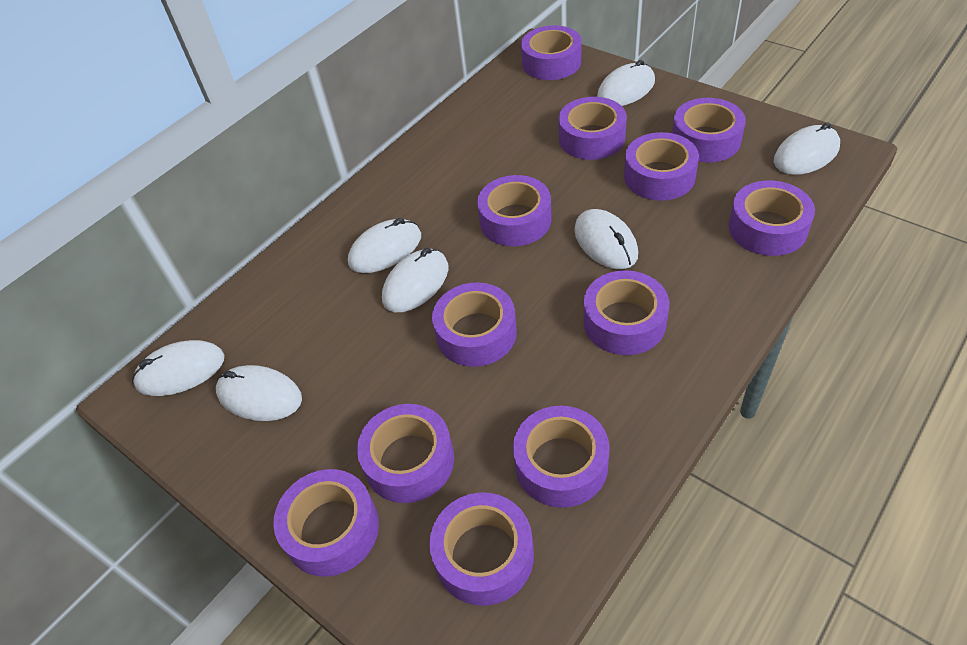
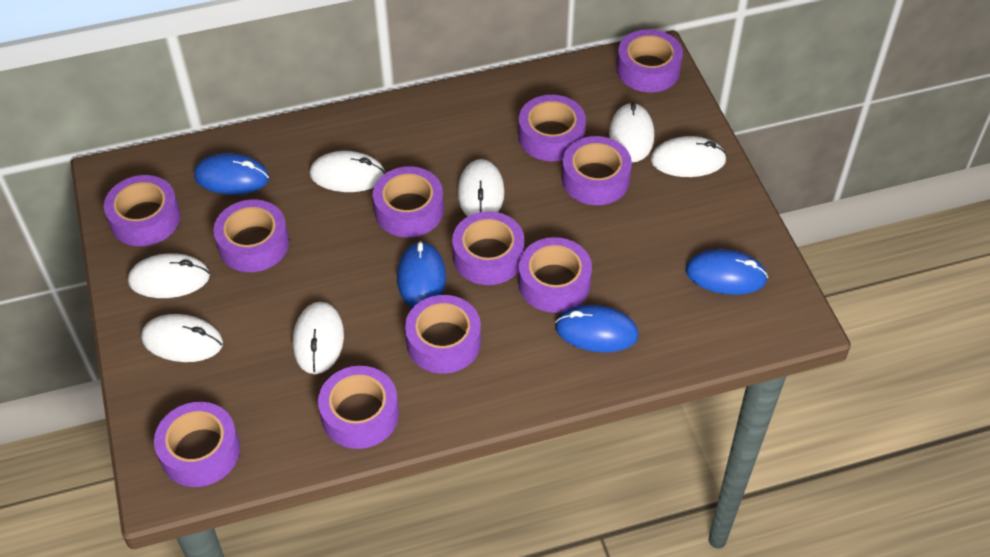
blue mouse: 0 -> 4
purple tape: 12 -> 11

